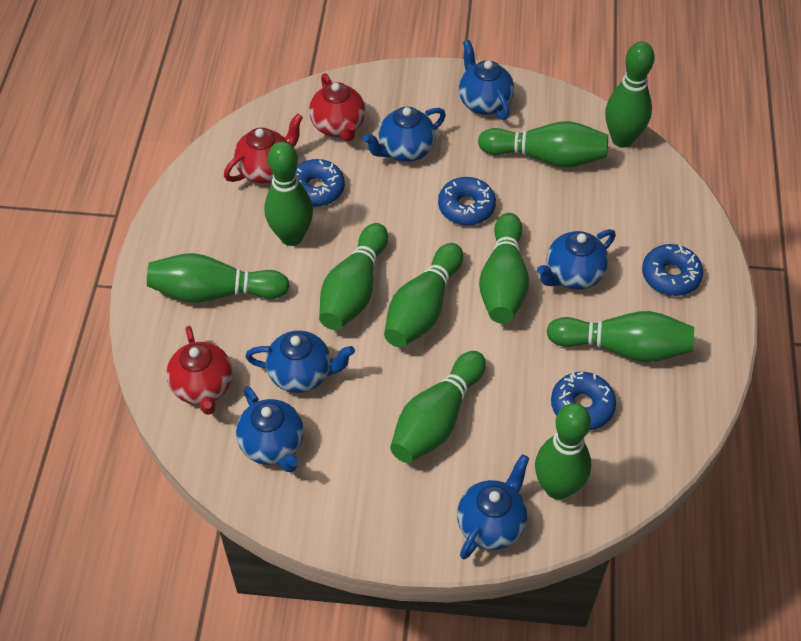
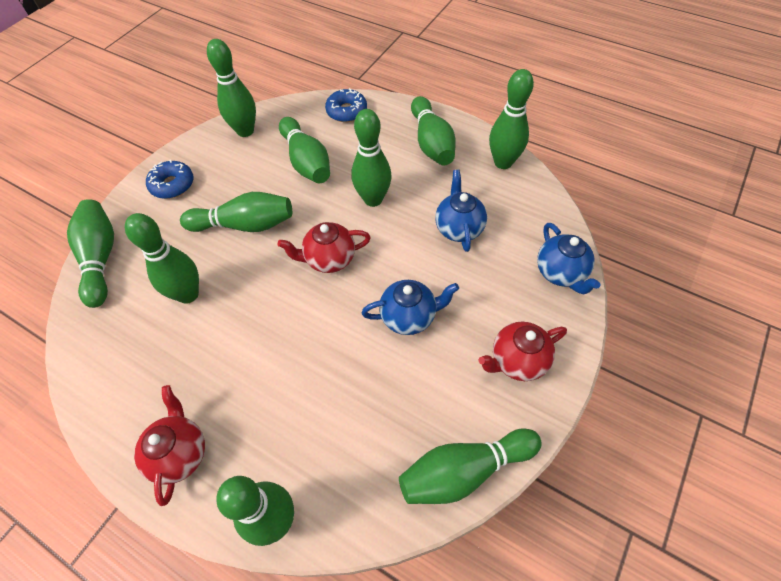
blue donut: 4 -> 2
blue teapot: 6 -> 3

